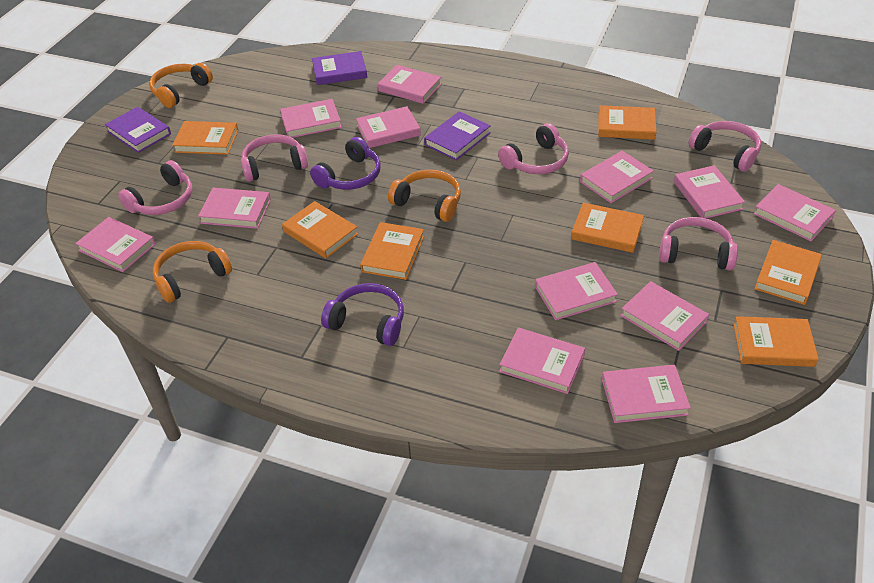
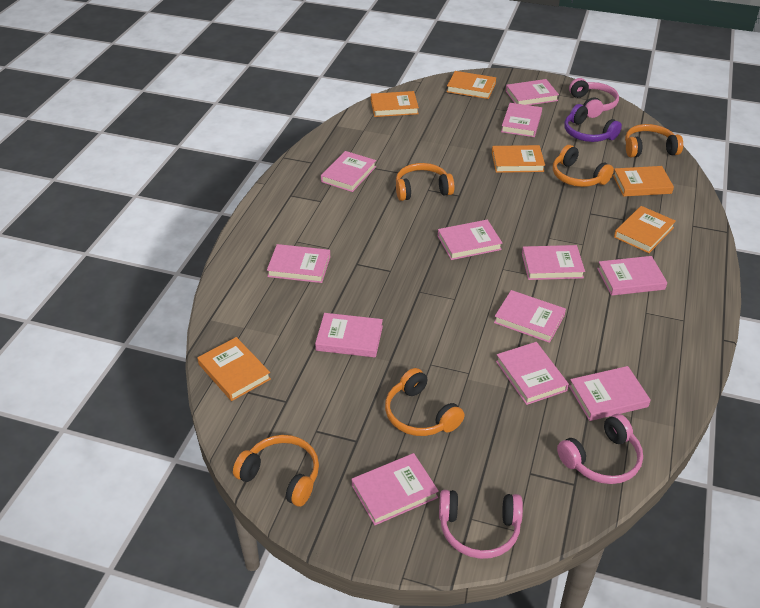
orange book: 7 -> 6
orange headphones: 3 -> 5
pink headphones: 5 -> 3
purple book: 3 -> 0
purple headphones: 2 -> 1

